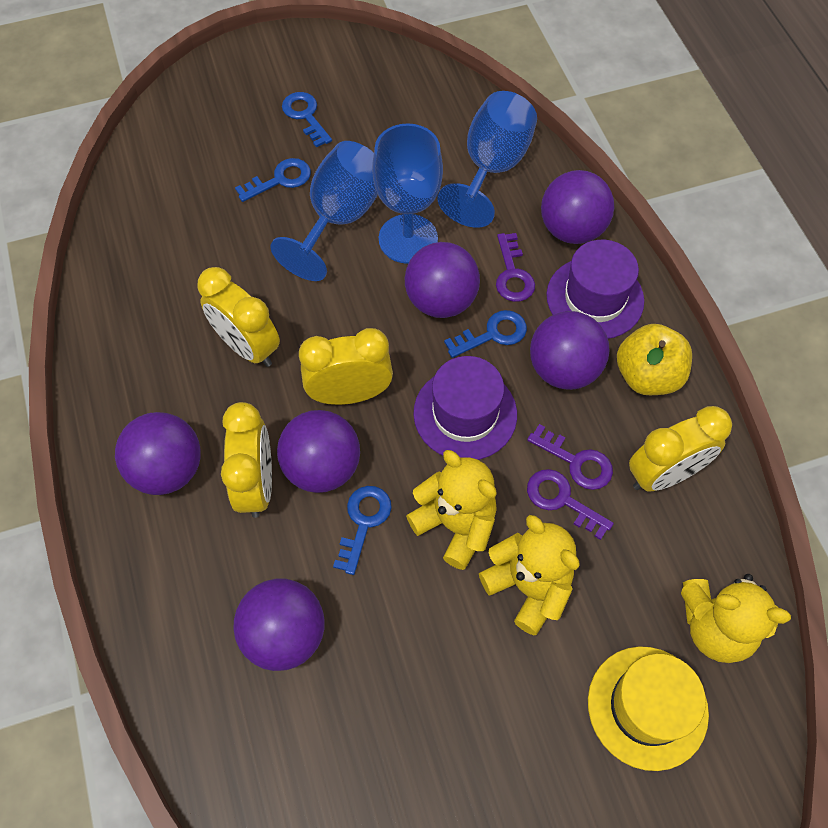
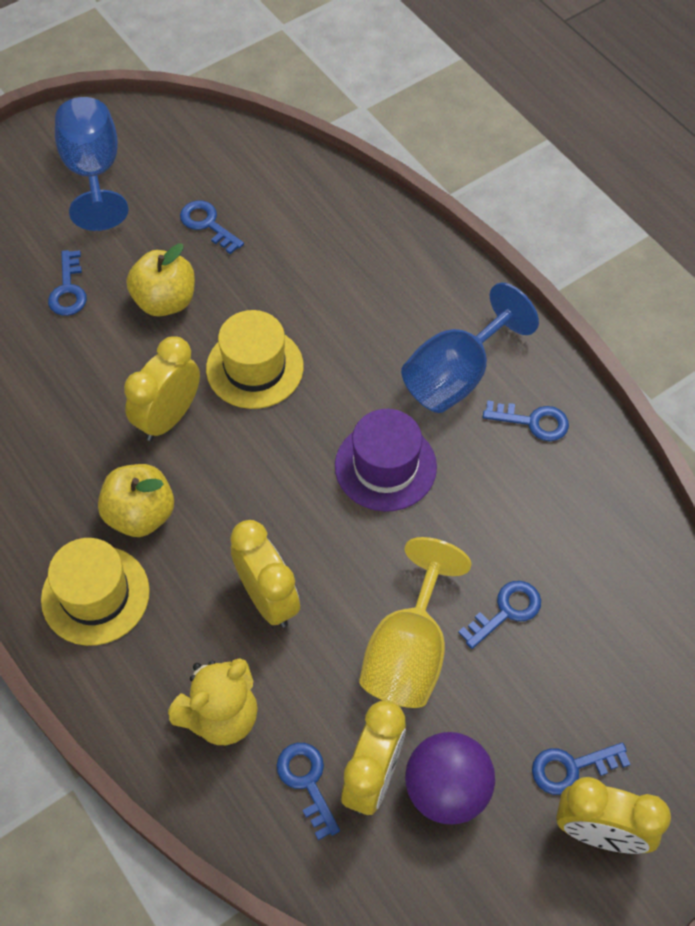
blue goblet: 3 -> 2
blue key: 4 -> 6
purple ball: 6 -> 1
purple hat: 2 -> 1
purple key: 3 -> 0
yellow apple: 1 -> 2
yellow goblet: 0 -> 1
yellow hat: 1 -> 2
yellow teddy bear: 3 -> 1

